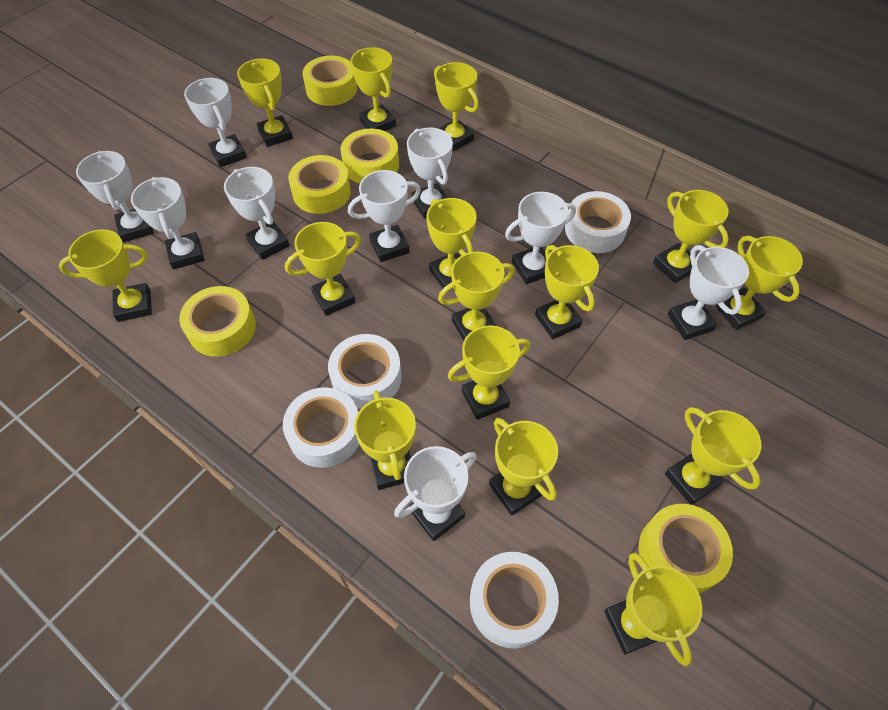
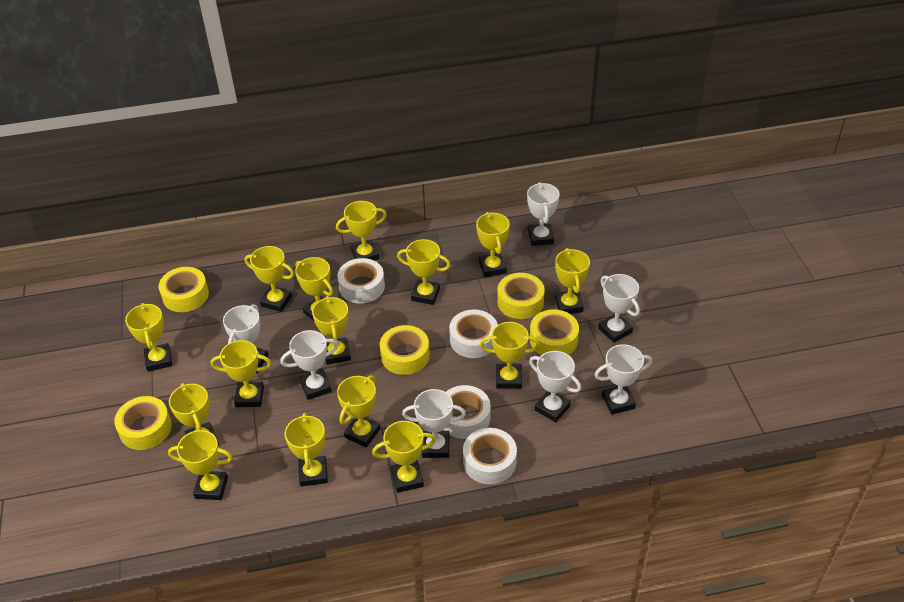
white trophy: 9 -> 7

